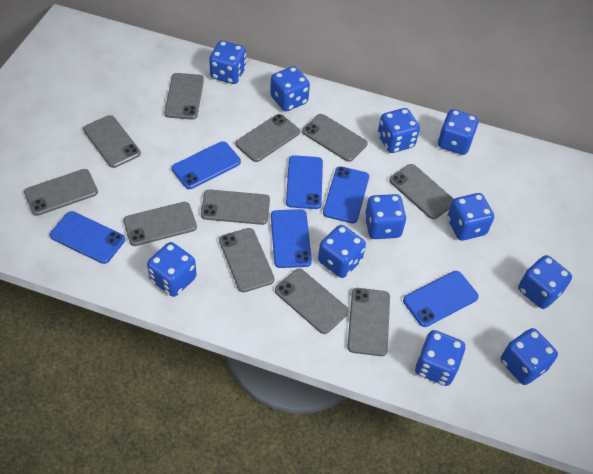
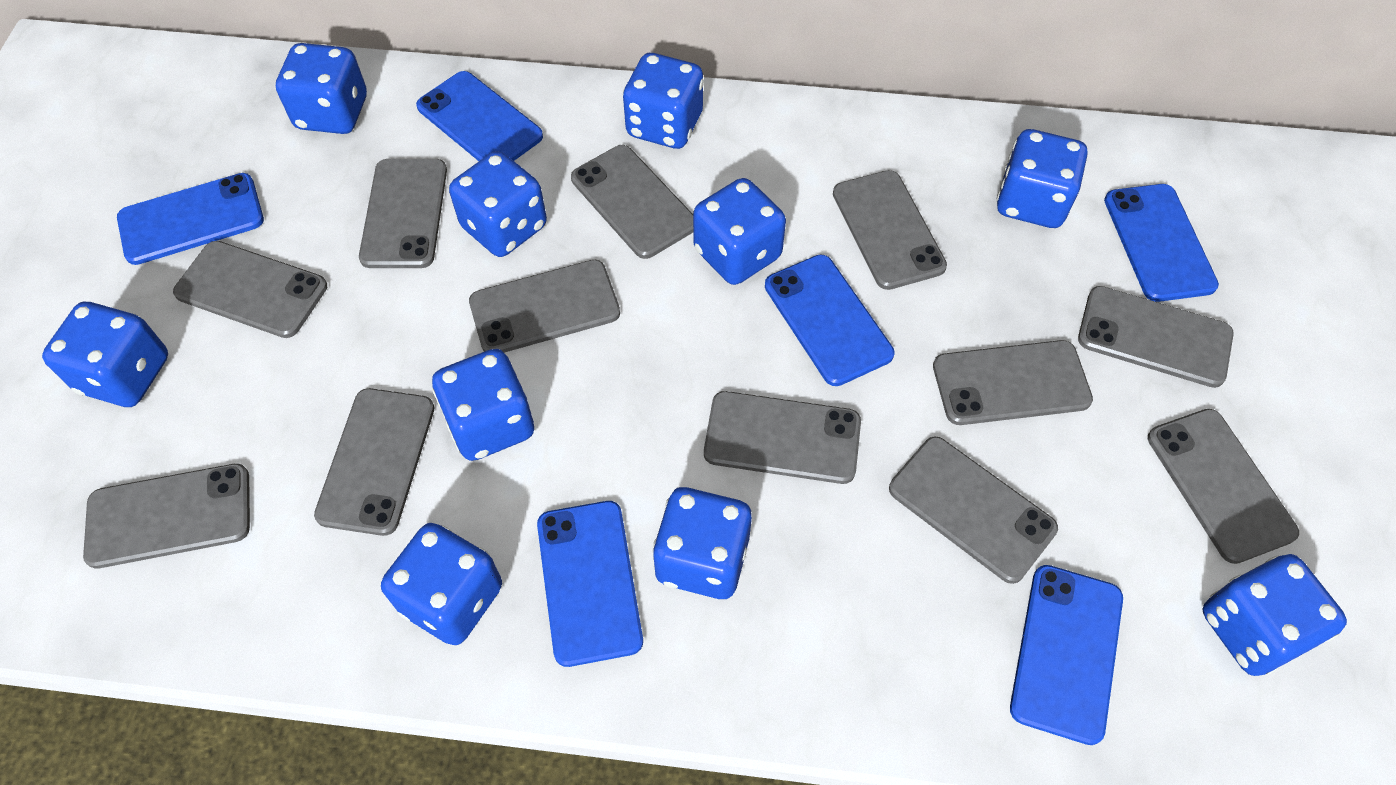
blue dice: 11 -> 10
grey phone: 11 -> 12

